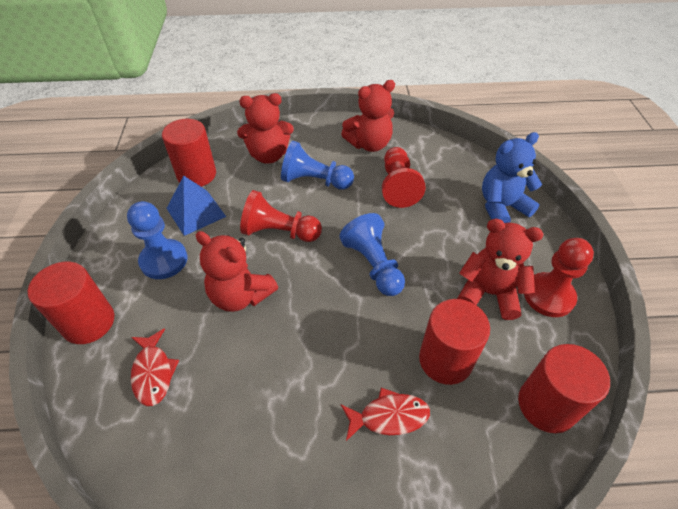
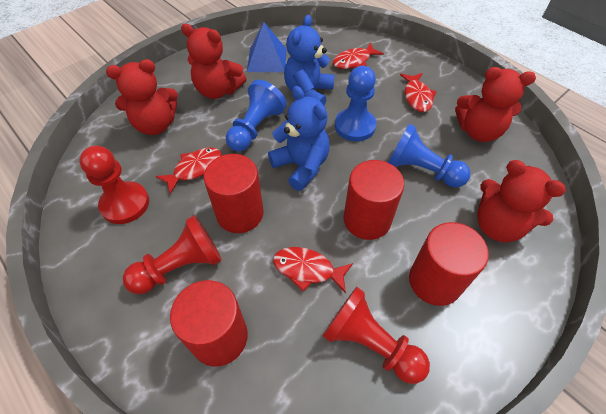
blue teddy bear: 1 -> 2
red fish: 2 -> 4

